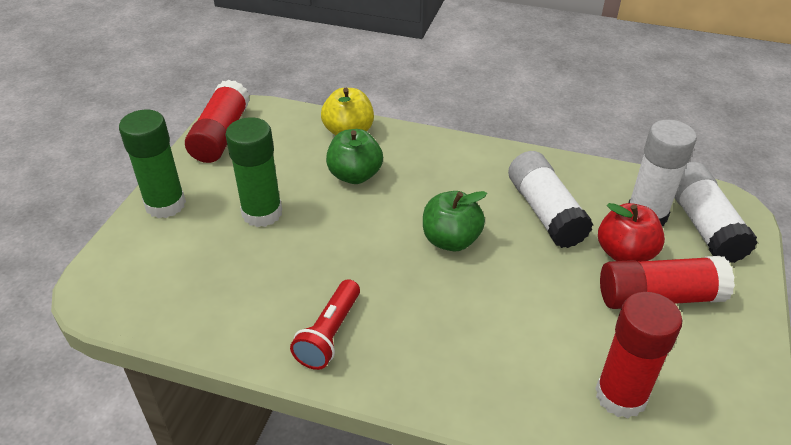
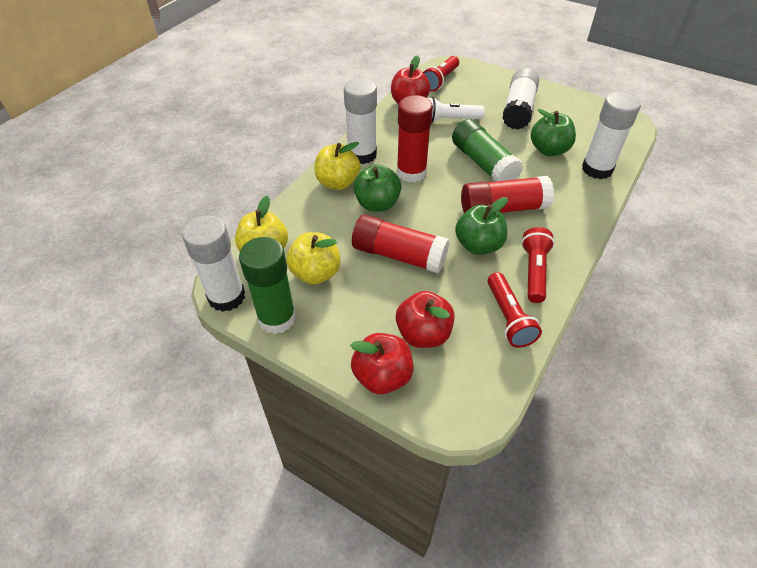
green apple: 2 -> 3
red apple: 1 -> 3
red flashlight: 1 -> 3
white flashlight: 0 -> 1
white glue stick: 3 -> 4
yellow apple: 1 -> 3

